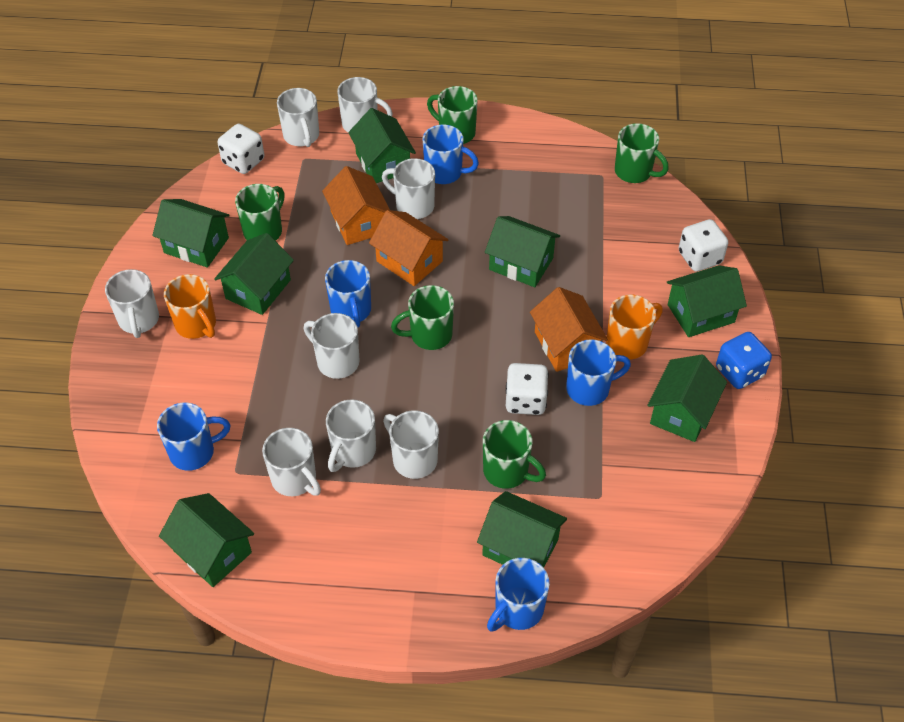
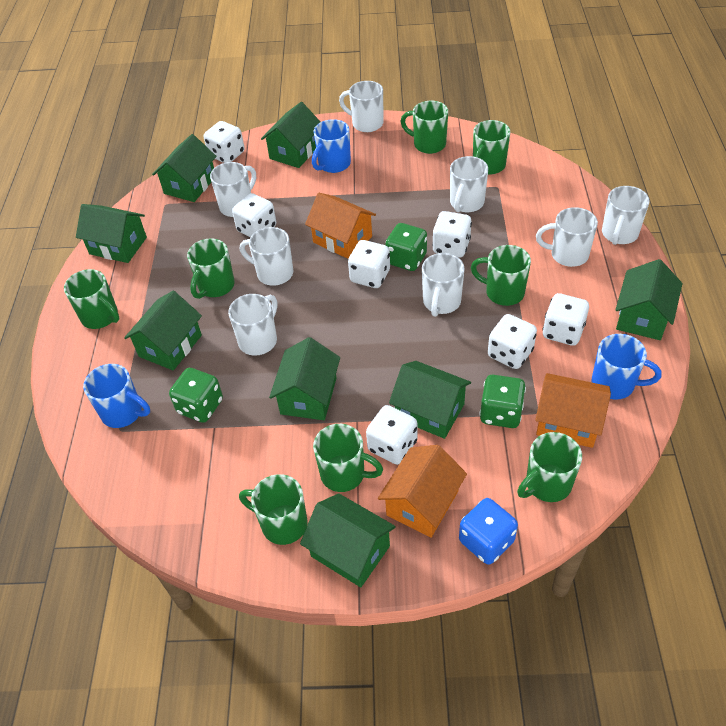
blue mug: 5 -> 3
green dice: 0 -> 3
green mug: 5 -> 8
orange mug: 2 -> 0
white dice: 3 -> 7

